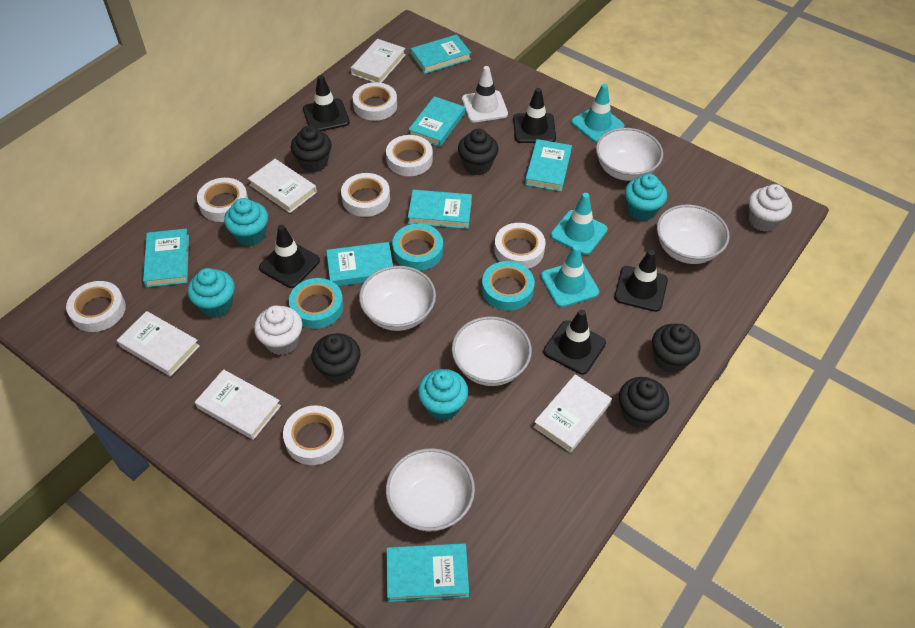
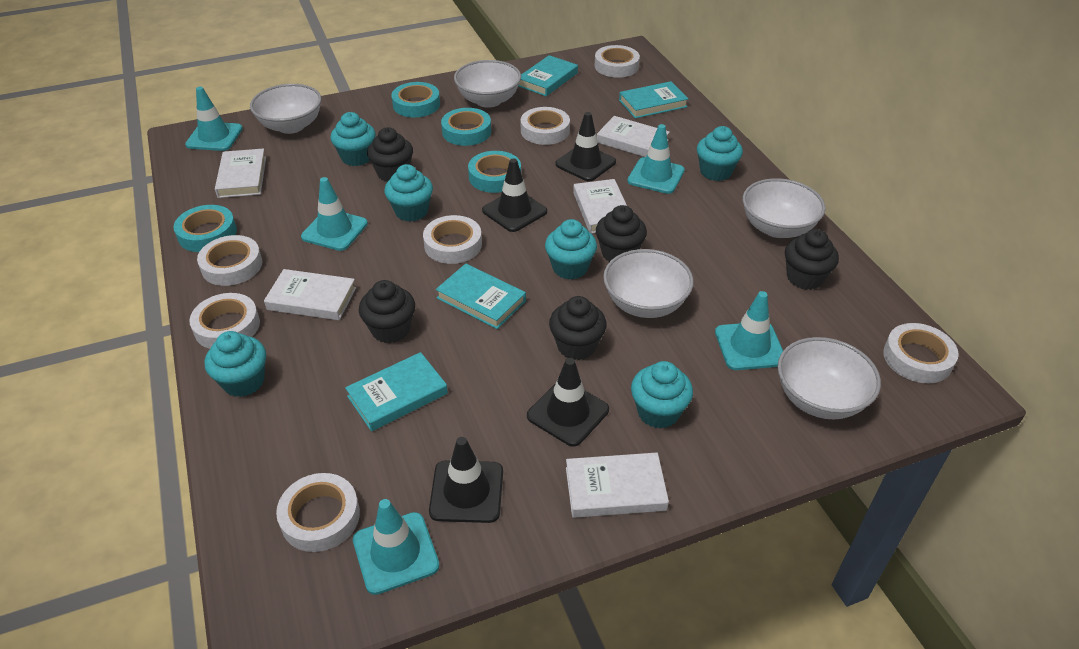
black traffic cone: 5 -> 4
turquoise book: 7 -> 4
turquoise cupcake: 4 -> 6
turquoise tape: 3 -> 4
turquoise traffic cone: 3 -> 5
white cupcake: 2 -> 0
white traffic cone: 1 -> 0

